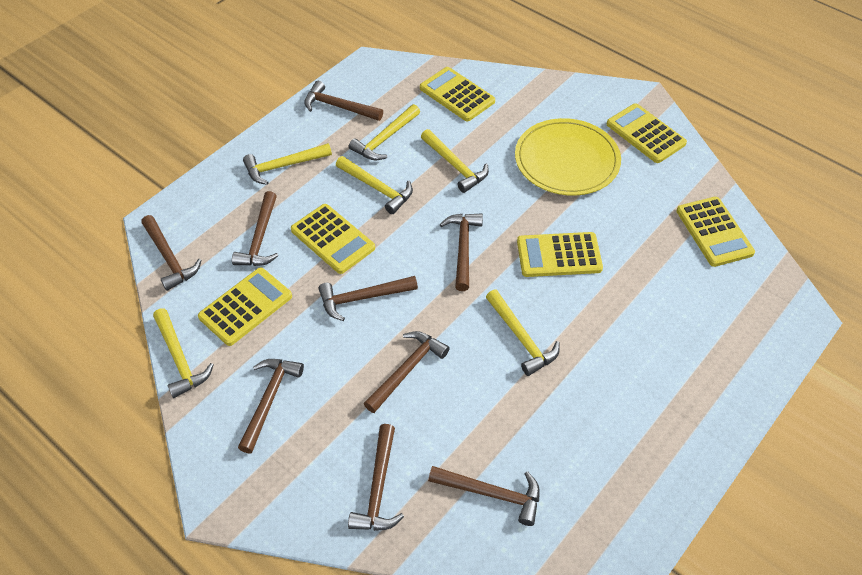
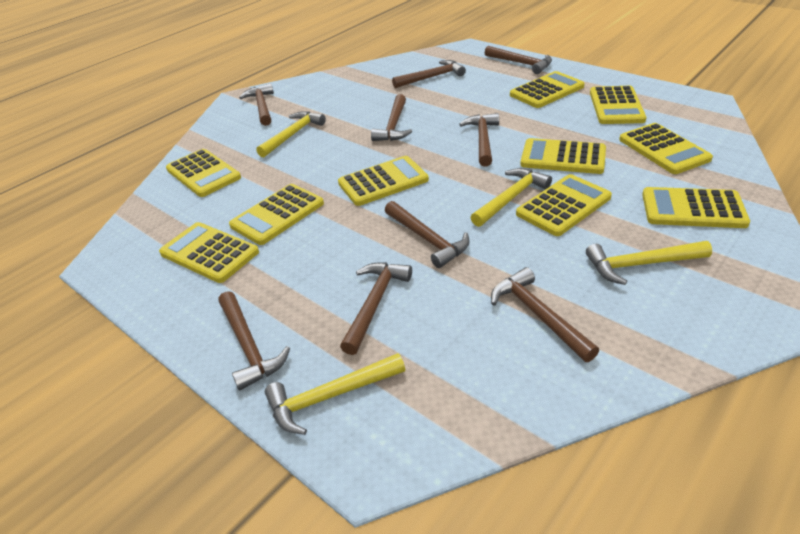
yellow calculator: 6 -> 10
yellow hammer: 6 -> 4
yellow plate: 1 -> 0

